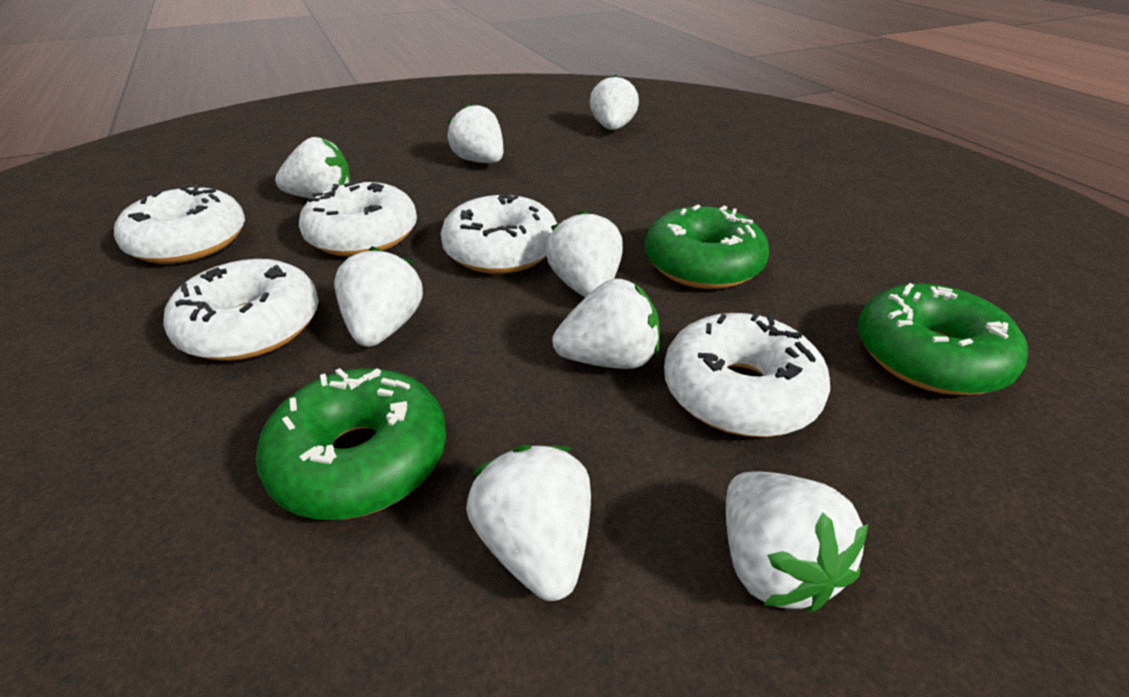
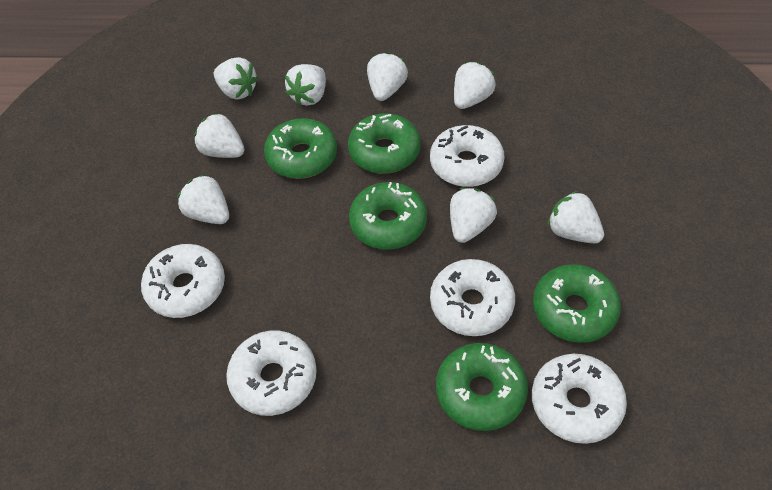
green donut: 3 -> 5

